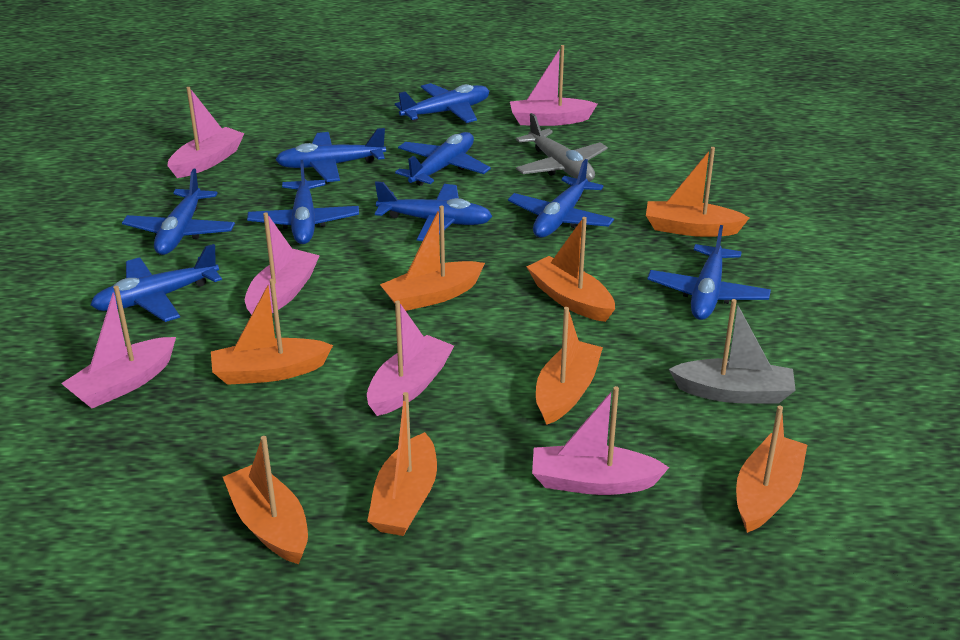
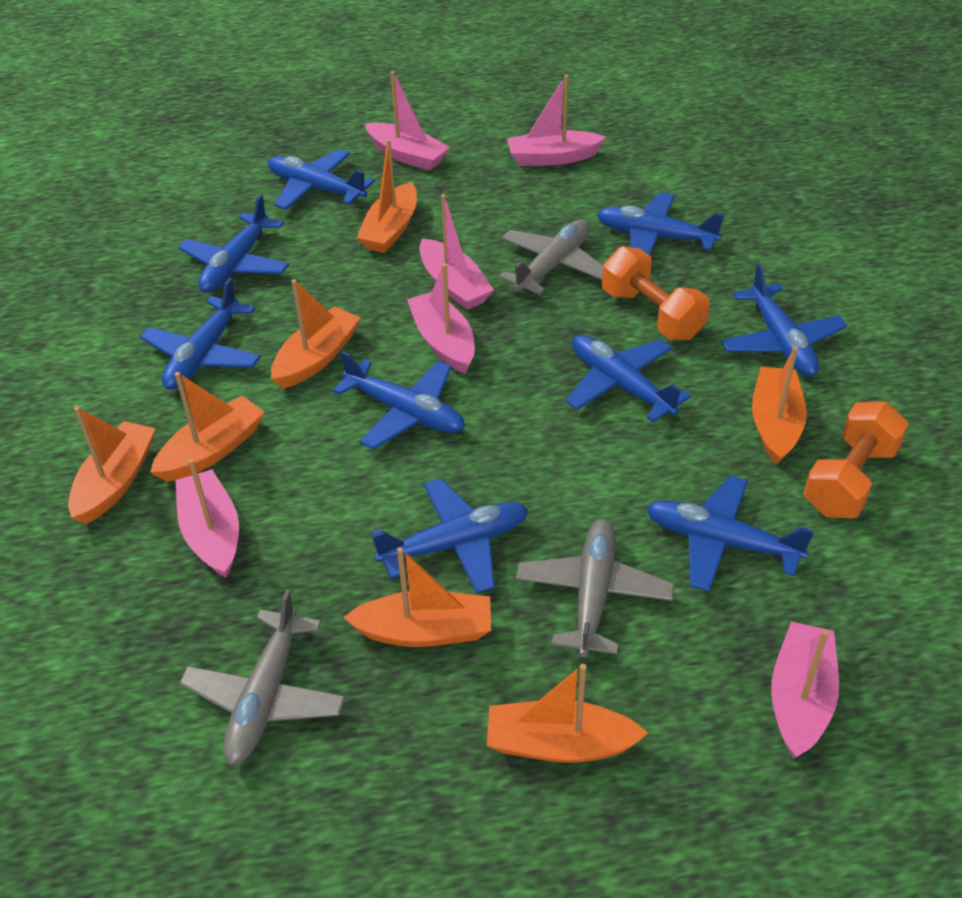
grey boat: 1 -> 0
grey plane: 1 -> 3
orange boat: 8 -> 7
orange dumbbell: 0 -> 2

